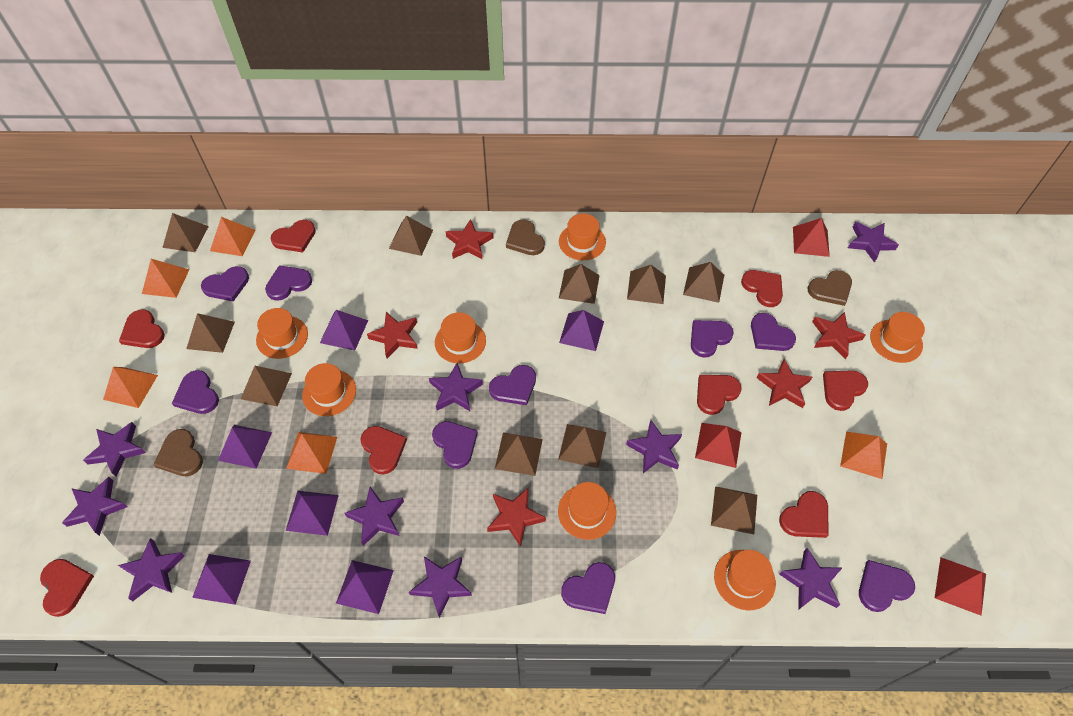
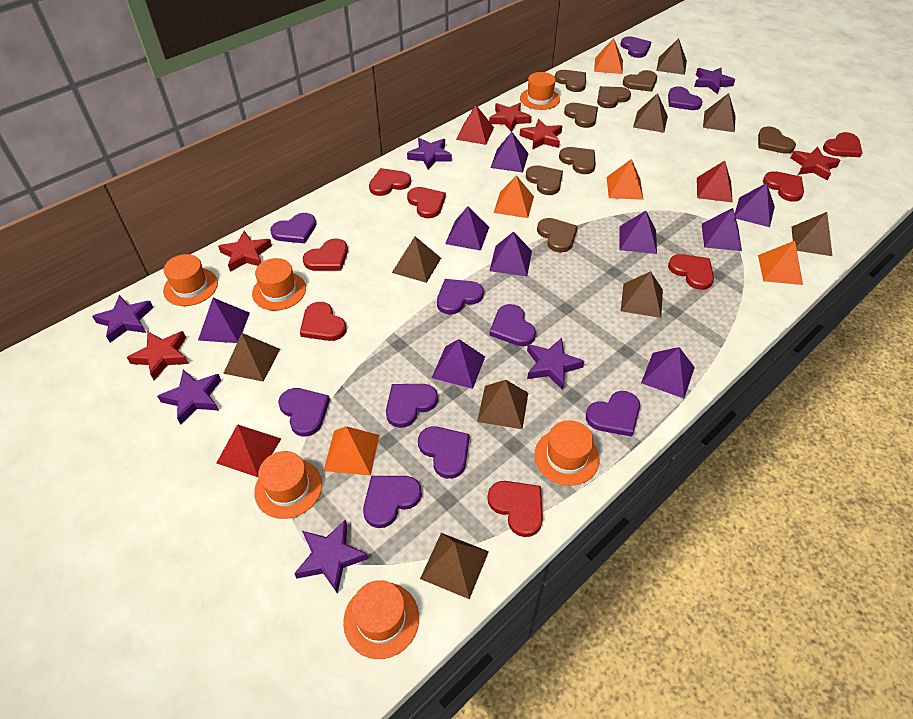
brown heart: 3 -> 8
brown pyramid: 10 -> 9
orange hat: 7 -> 6
purple heart: 9 -> 10
purple pyramid: 6 -> 9
purple star: 9 -> 6

